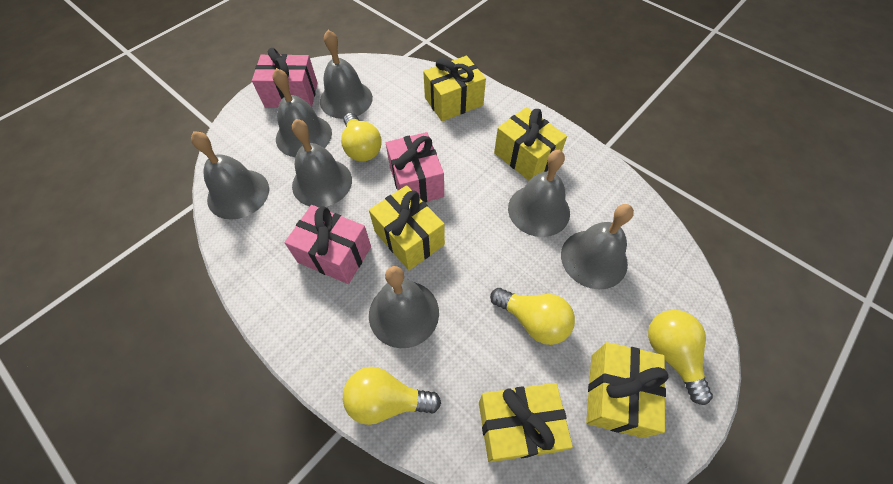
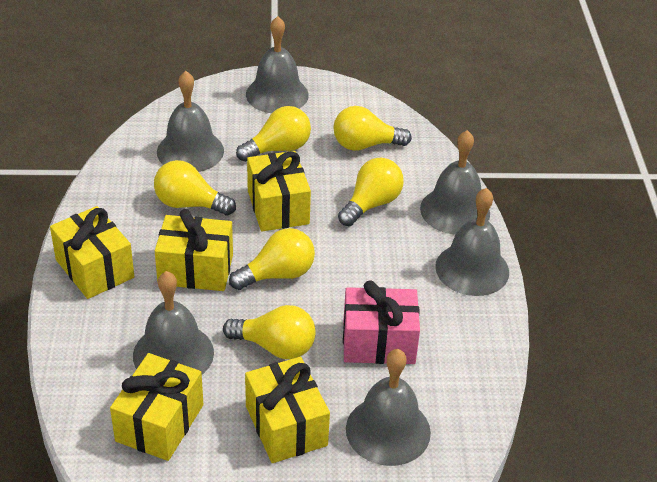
grey bell: 7 -> 6
pink gift: 3 -> 1
yellow light bulb: 4 -> 6

